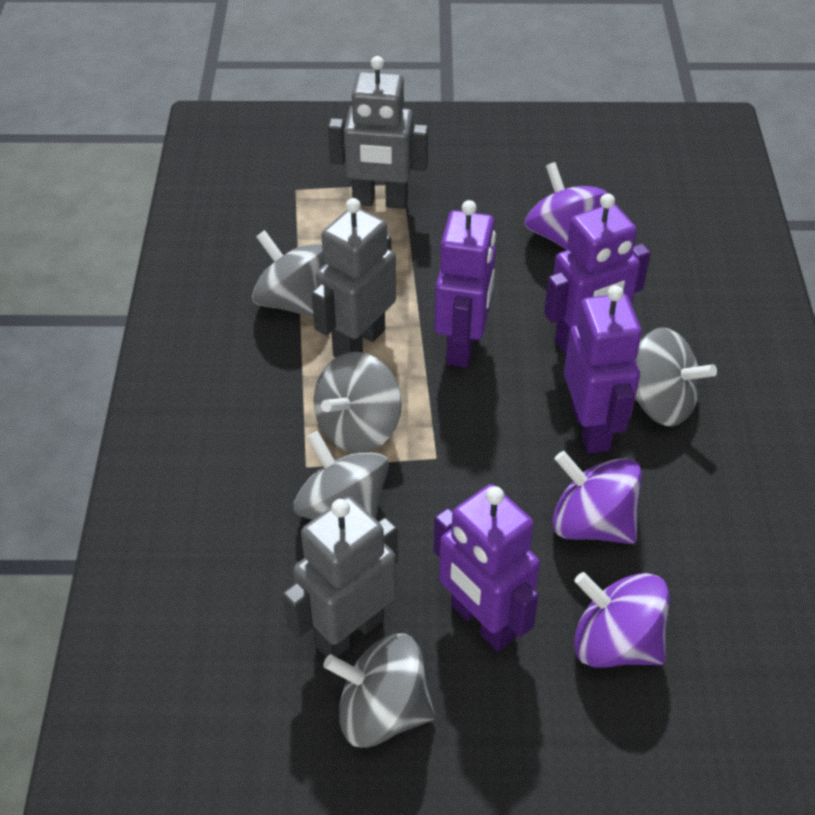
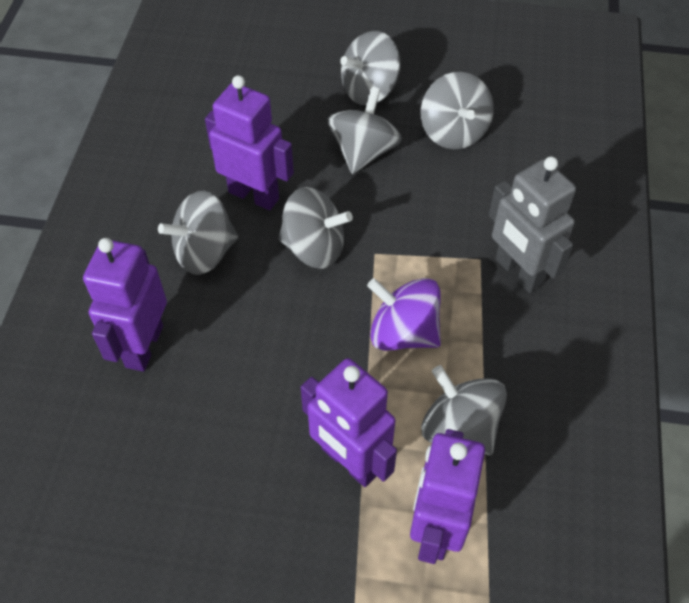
grey robot: 3 -> 1
grey spinning top: 5 -> 6
purple spinning top: 3 -> 1

